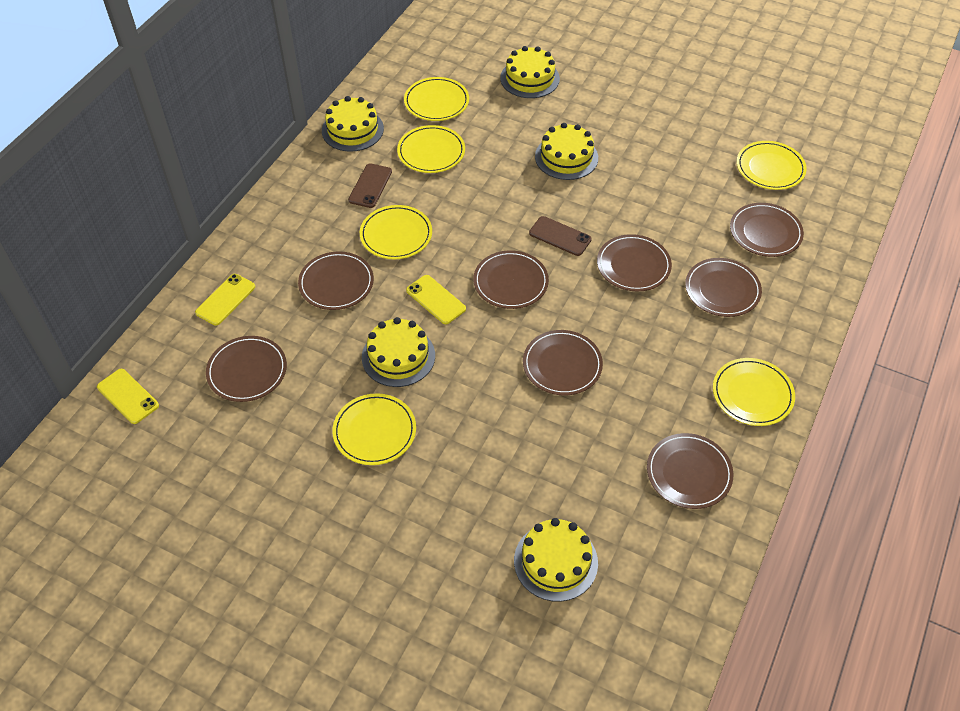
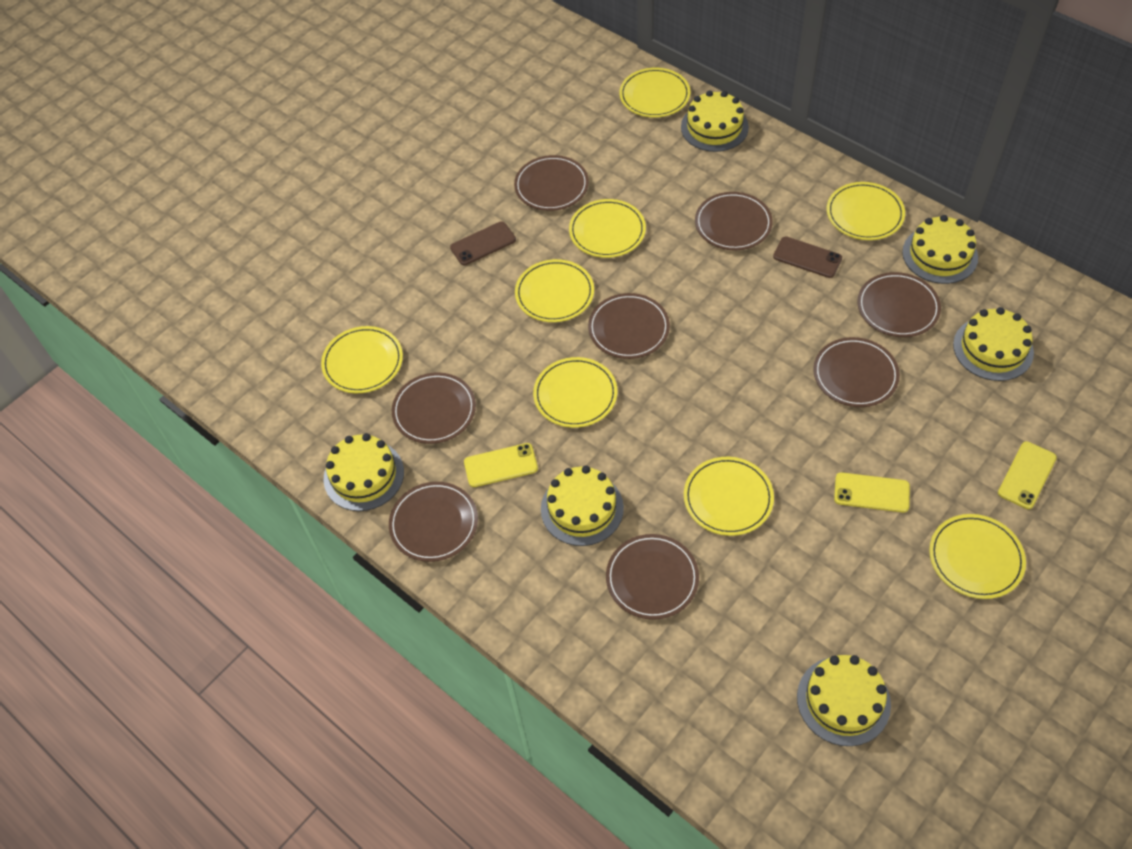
yellow cake: 5 -> 6
yellow plate: 6 -> 8

